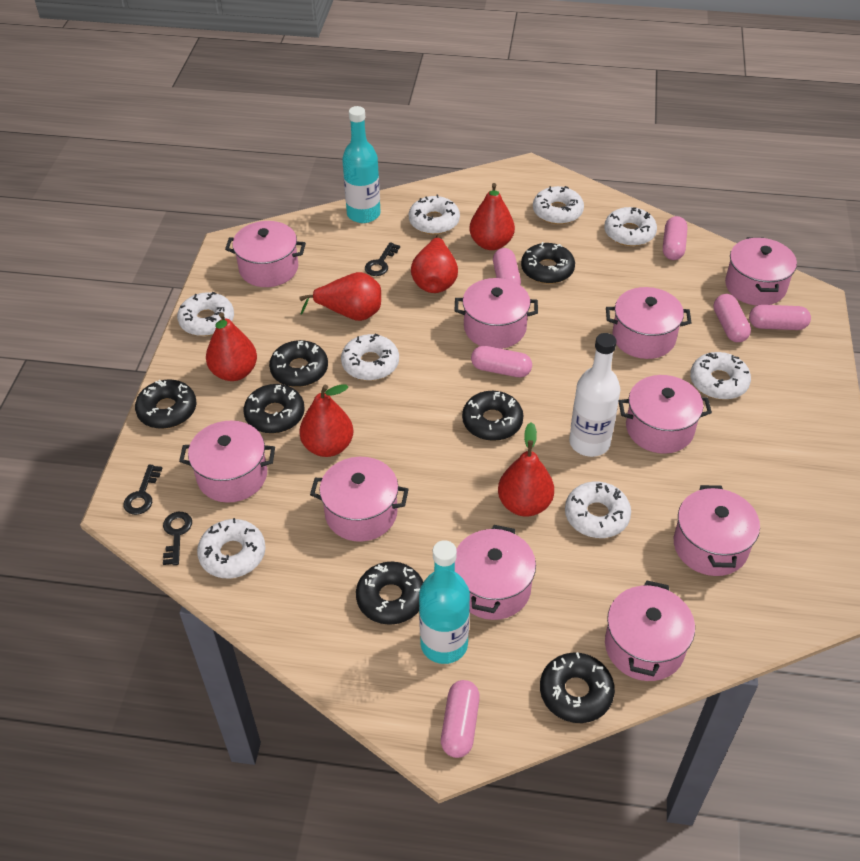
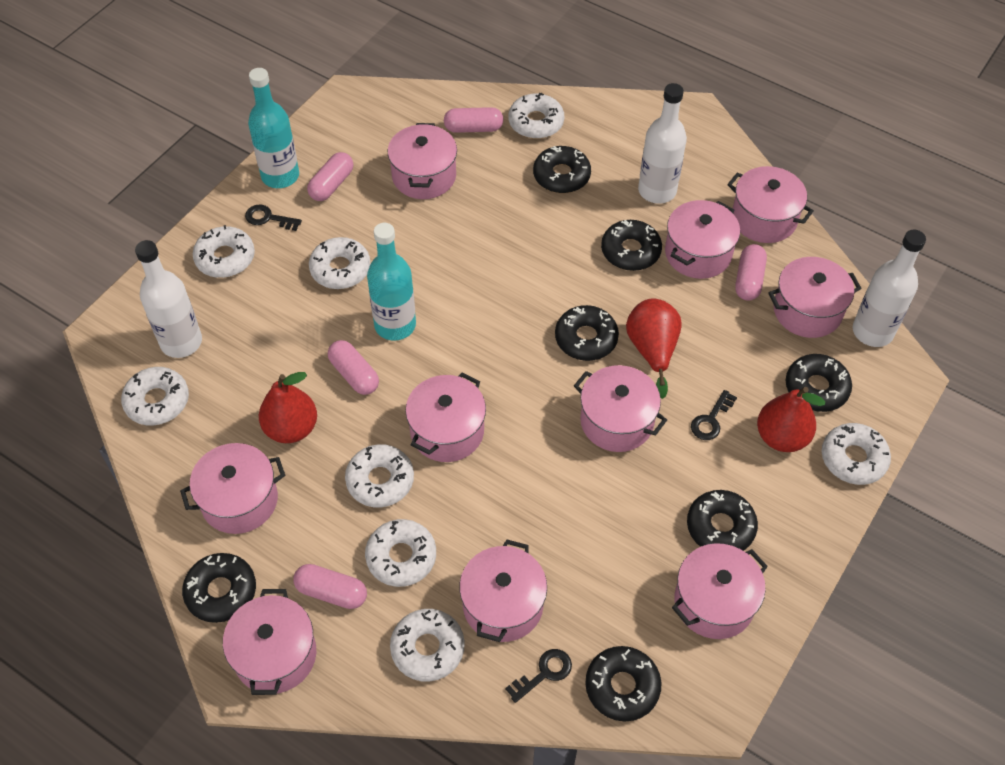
pink capsule: 6 -> 5
red pear: 6 -> 3
white bottle: 1 -> 3

